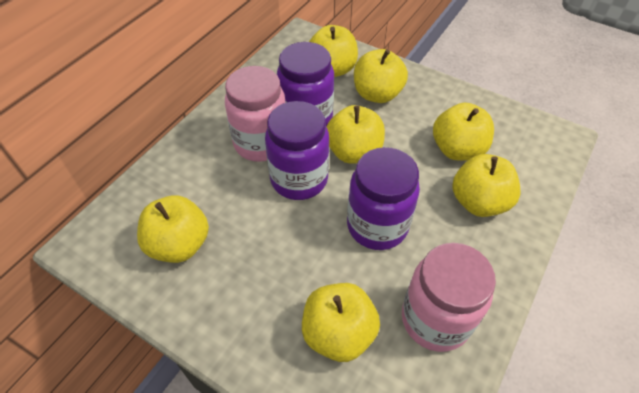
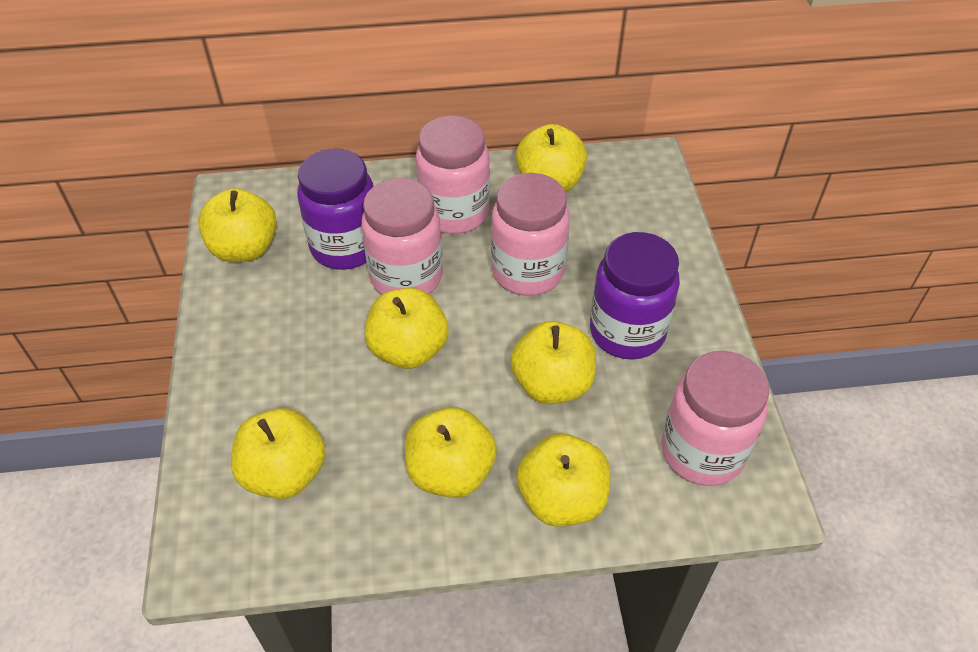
pink jar: 2 -> 4
purple jar: 3 -> 2

